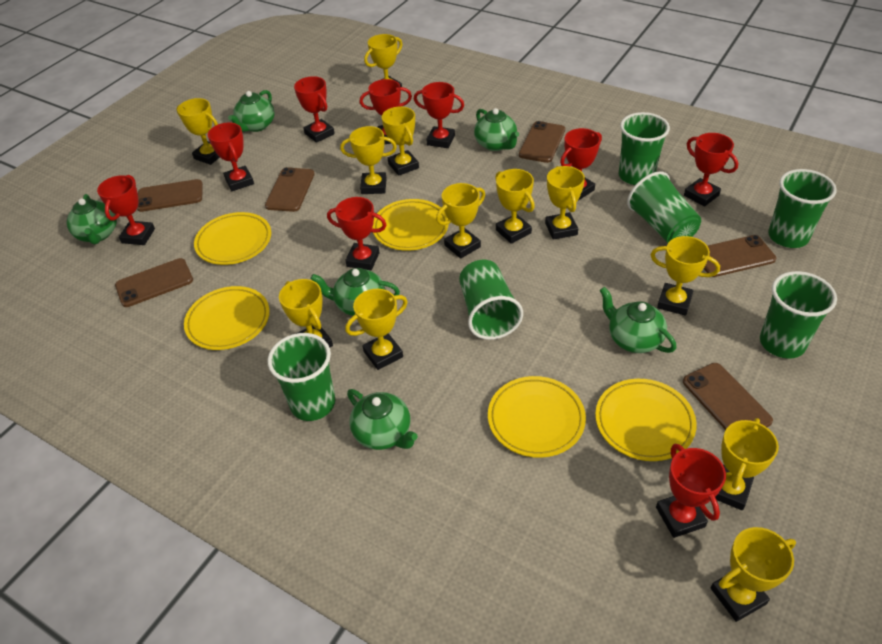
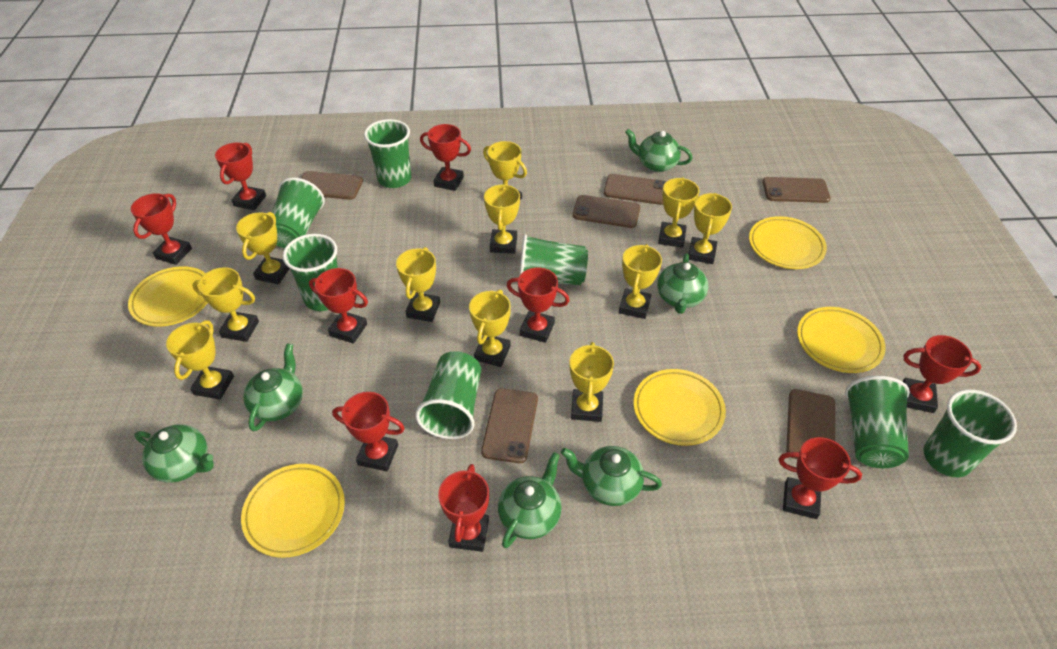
green cup: 6 -> 7
yellow trophy: 12 -> 11

